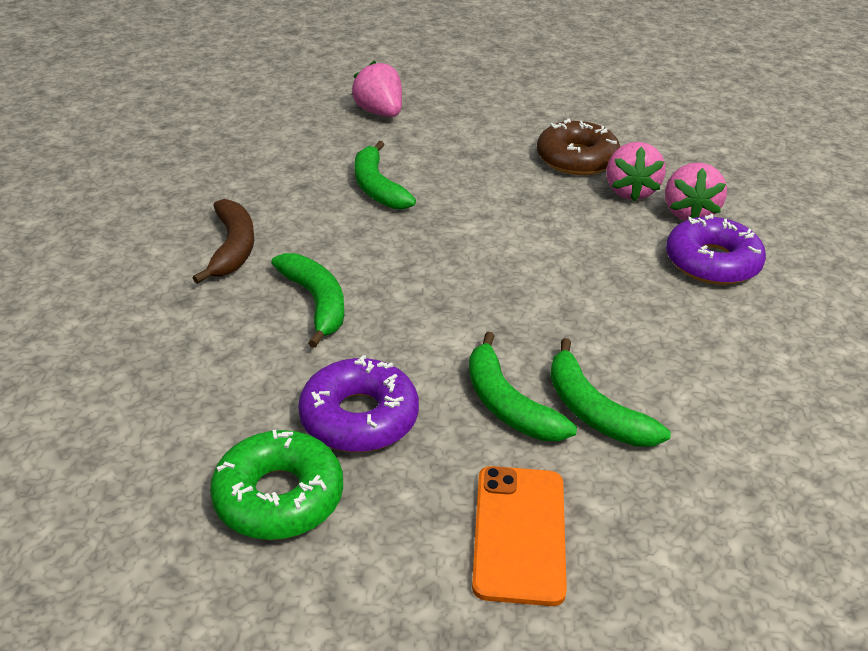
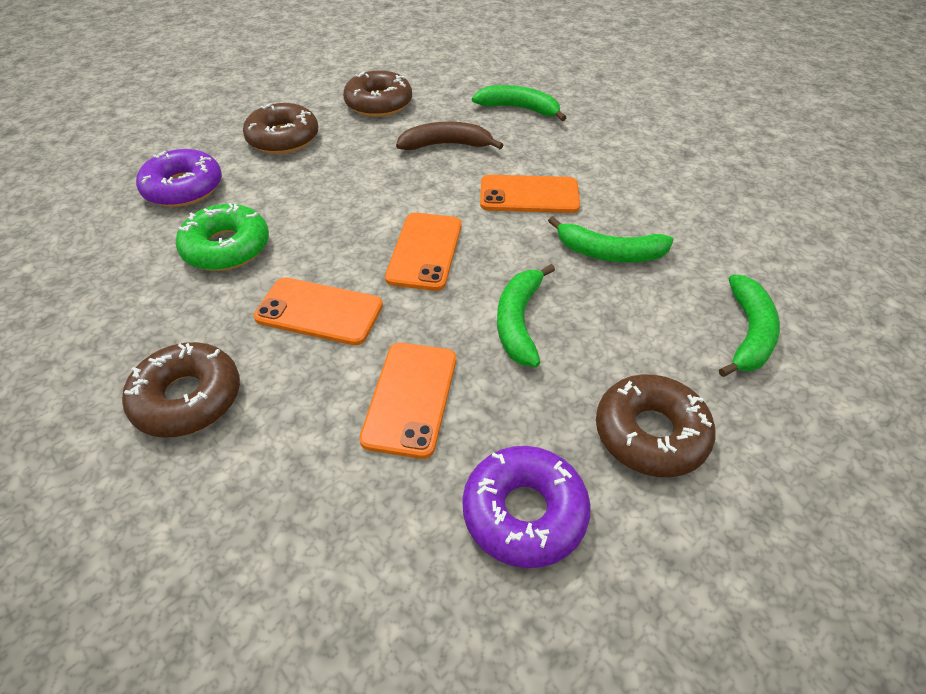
brown donut: 1 -> 4
orange phone: 1 -> 4
pink strawberry: 3 -> 0

